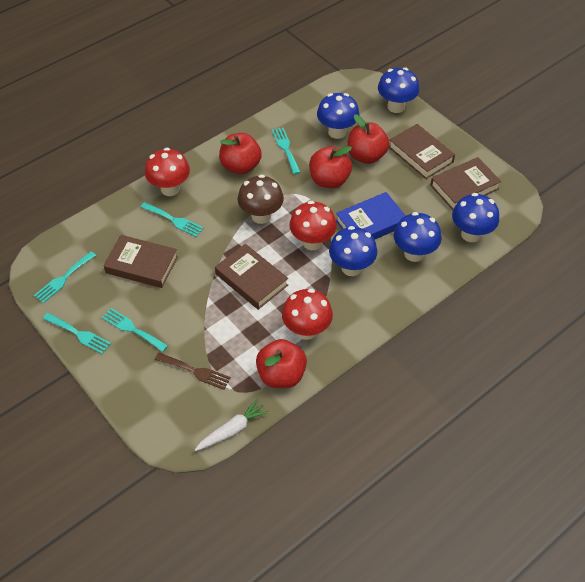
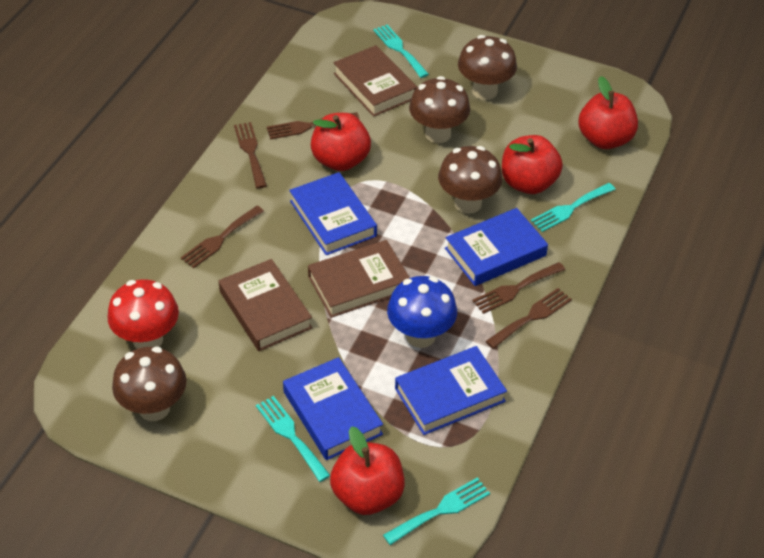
blue book: 1 -> 4
blue mushroom: 5 -> 1
brown book: 4 -> 3
brown fork: 1 -> 5
brown mushroom: 1 -> 4
red mushroom: 3 -> 1
turquoise fork: 5 -> 4
white carrot: 1 -> 0

